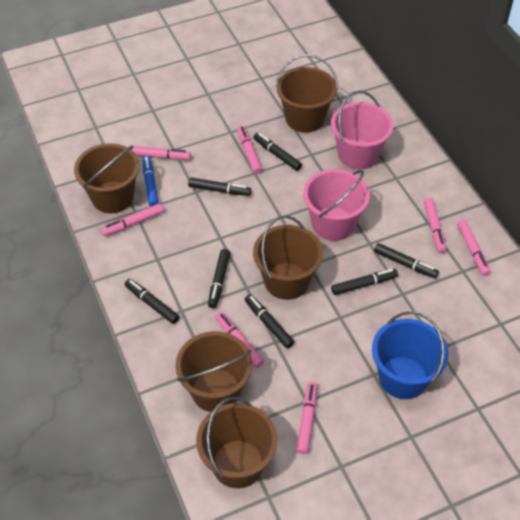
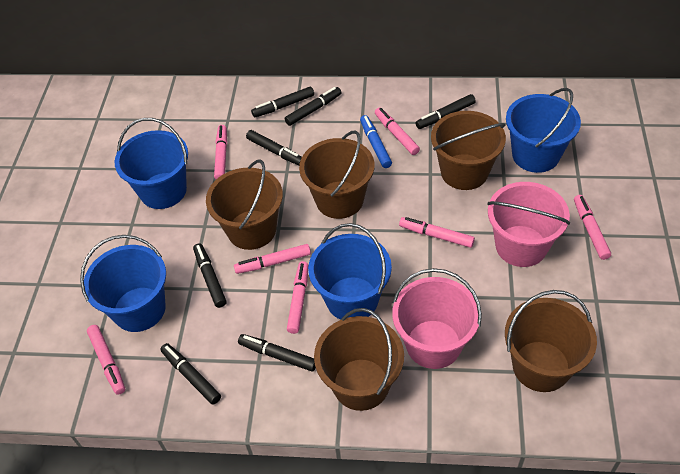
blue bucket: 1 -> 4

